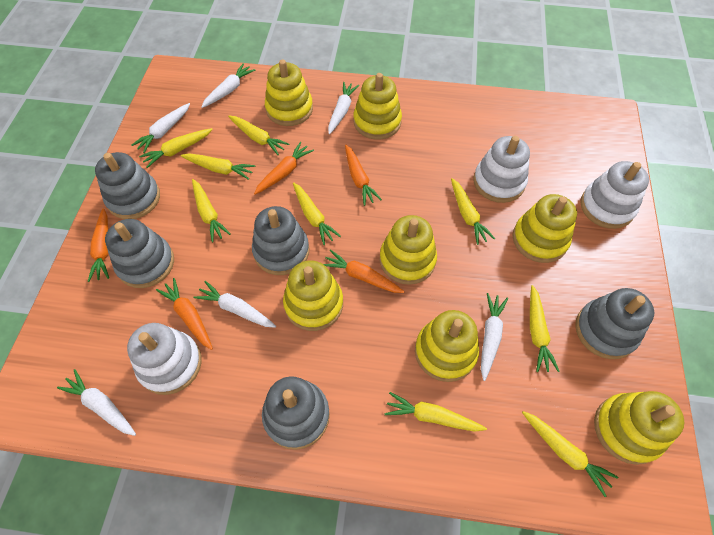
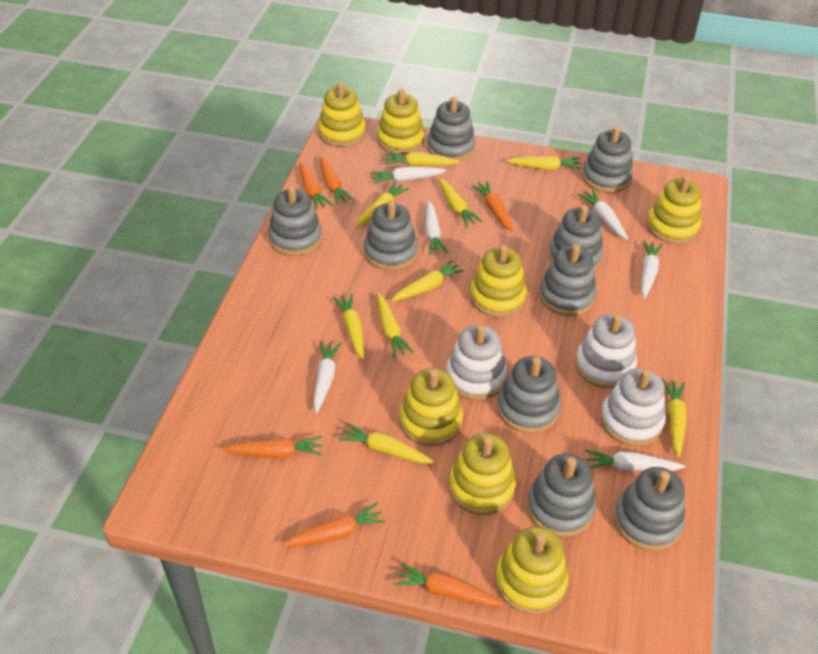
grey stacking toy: 5 -> 9
orange carrot: 5 -> 6

